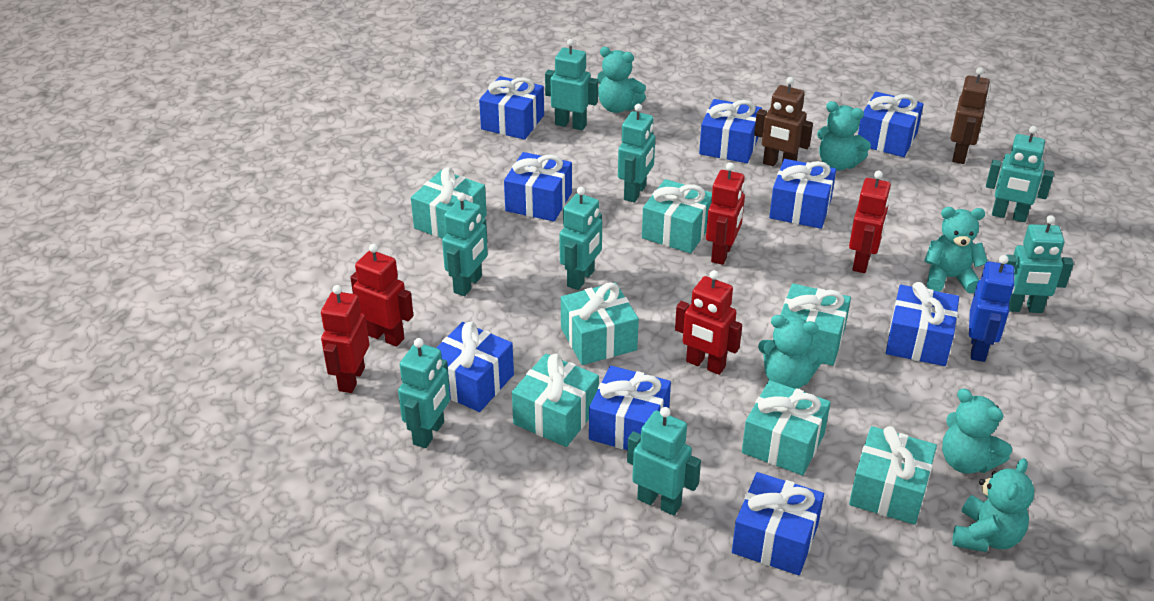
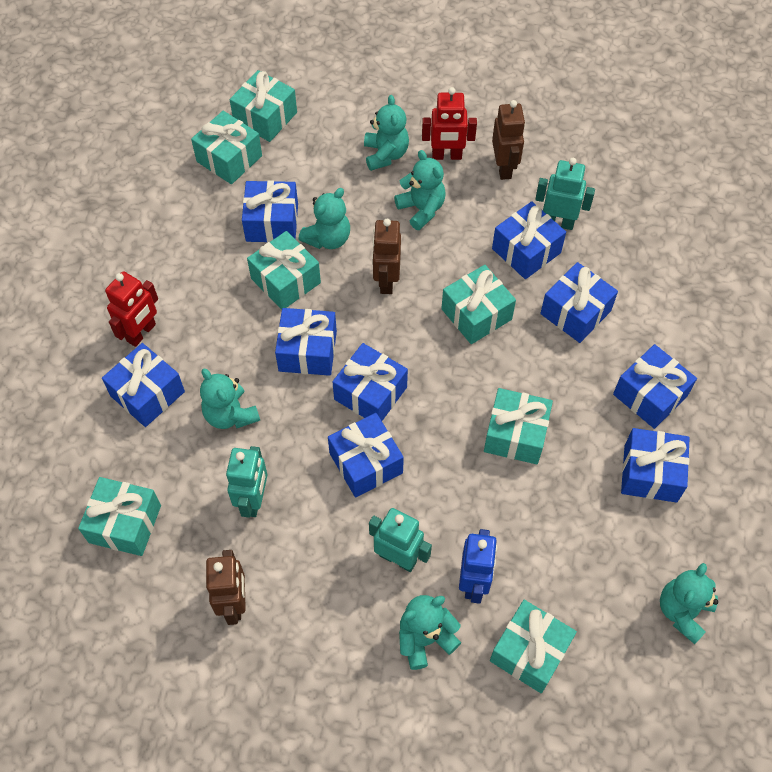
brown robot: 2 -> 3
red robot: 5 -> 2
turquoise robot: 8 -> 3

